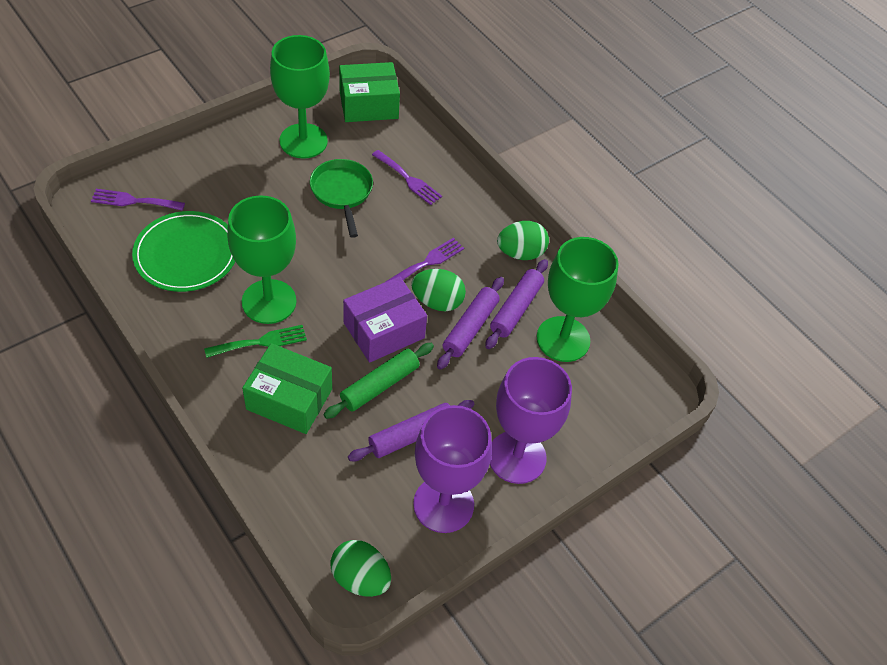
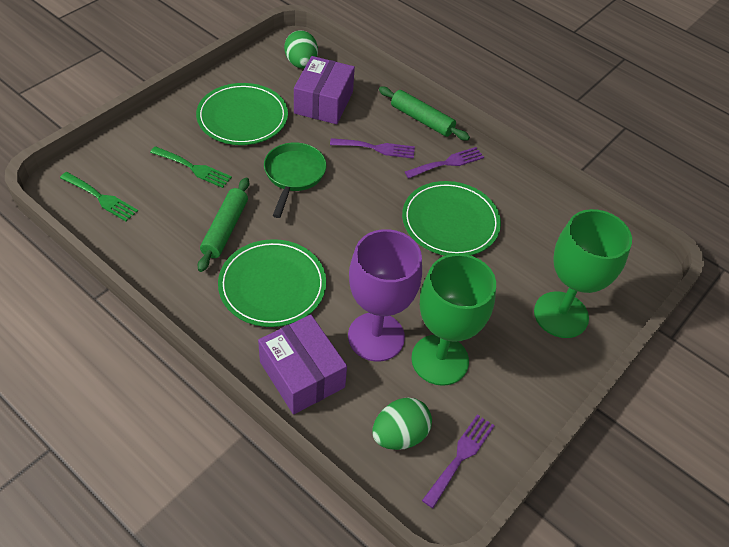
green box: 2 -> 0
green egg: 3 -> 2
green fork: 1 -> 2
green goblet: 3 -> 2
green plate: 1 -> 3
green rolling pin: 1 -> 2
purple box: 1 -> 2
purple goblet: 2 -> 1
purple rolling pin: 3 -> 0

